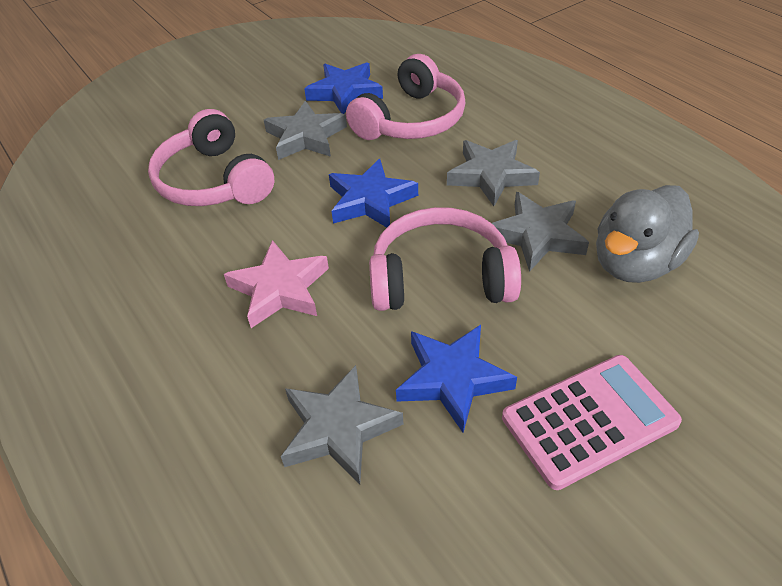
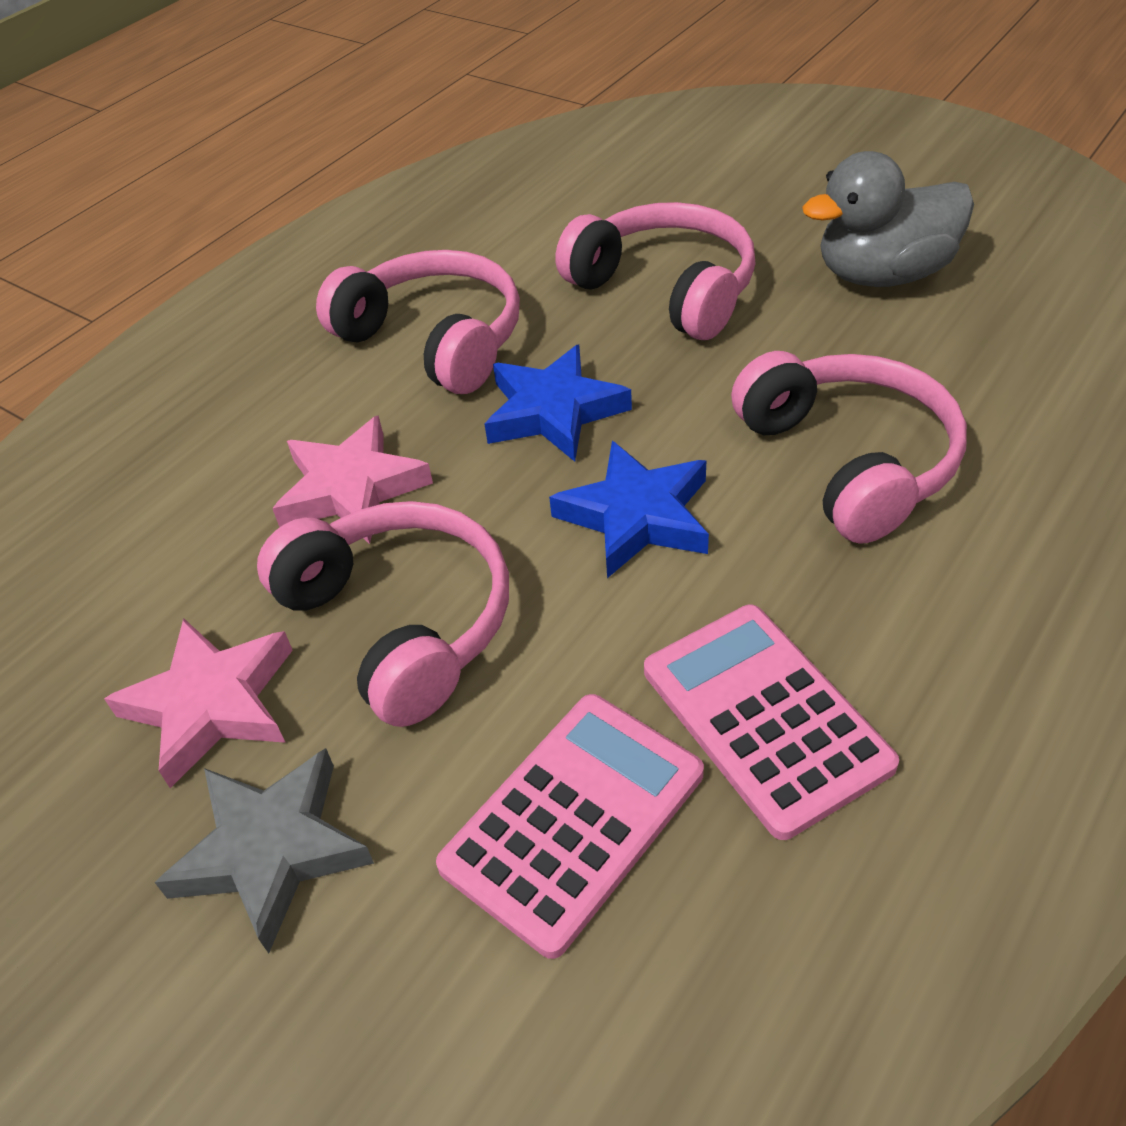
blue star: 3 -> 2
grey star: 4 -> 1
pink calculator: 1 -> 2
pink headphones: 3 -> 4
pink star: 1 -> 2

